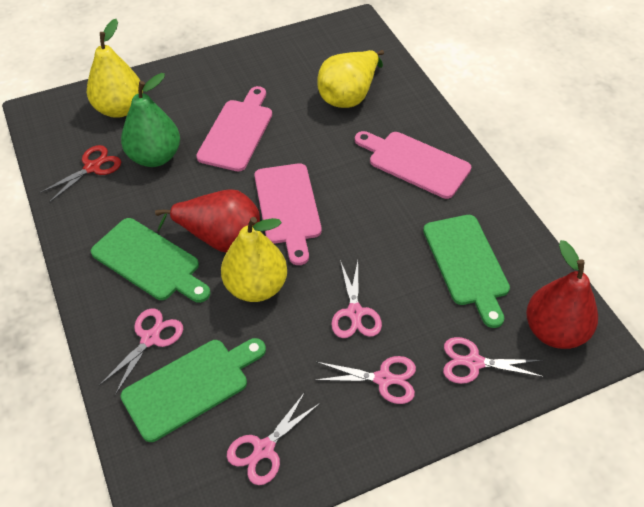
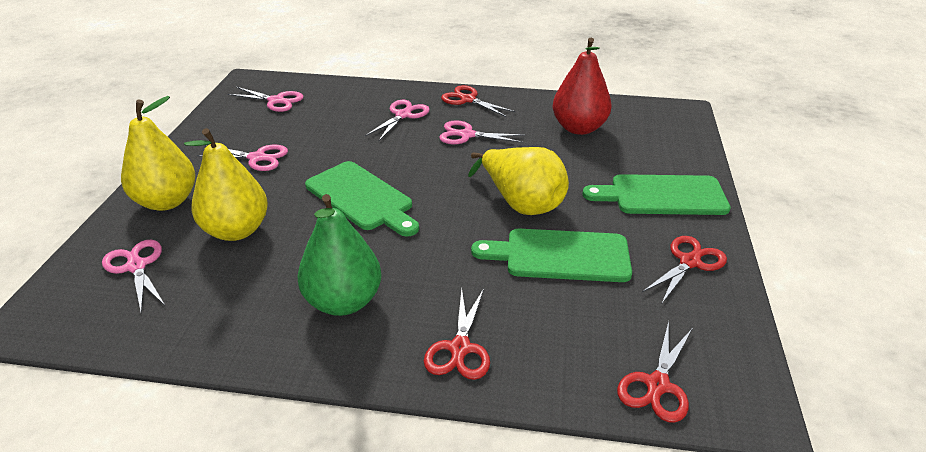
pink cutting board: 3 -> 0
red pear: 2 -> 1
red scissors: 1 -> 4

